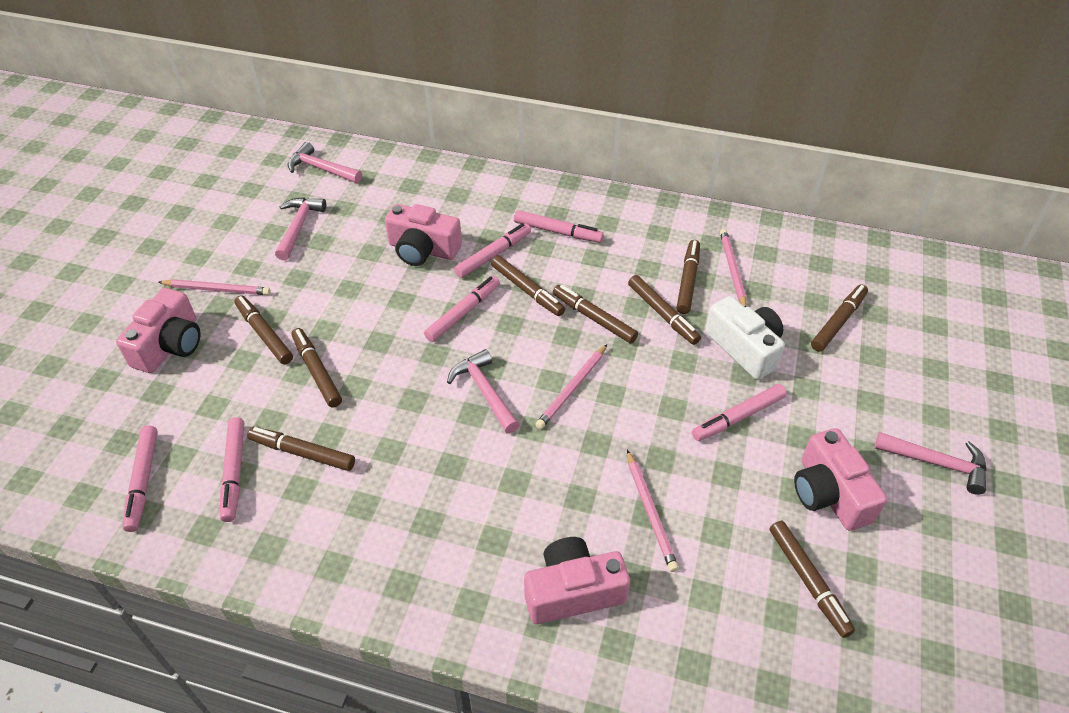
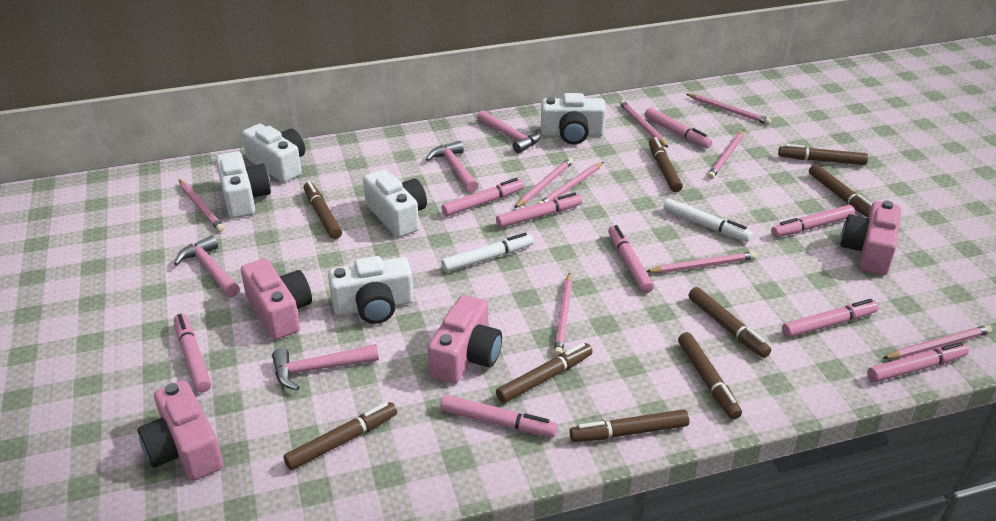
pink marker: 6 -> 9
pink pencil: 4 -> 9
white camera: 1 -> 5
white marker: 0 -> 2

